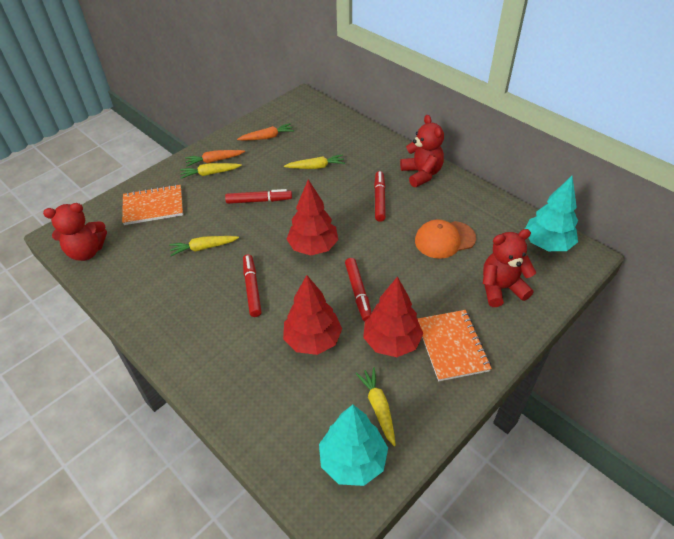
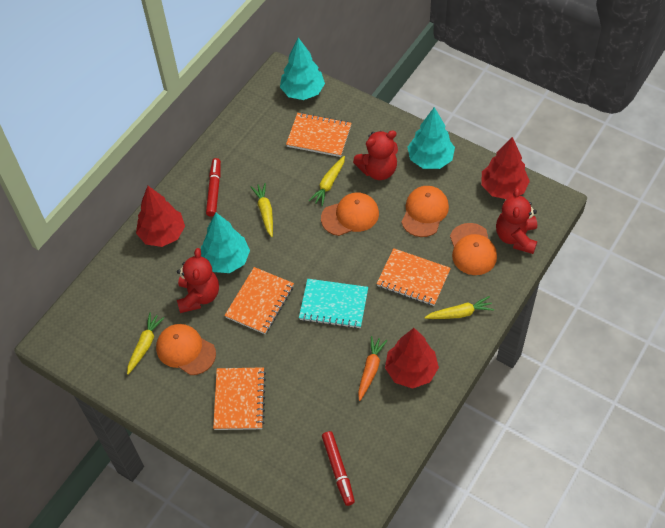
orange cap: 1 -> 4
orange carrot: 2 -> 1
orange notebook: 2 -> 4
red marker: 4 -> 2
turquoise notebook: 0 -> 1
turquoise tree: 2 -> 3

